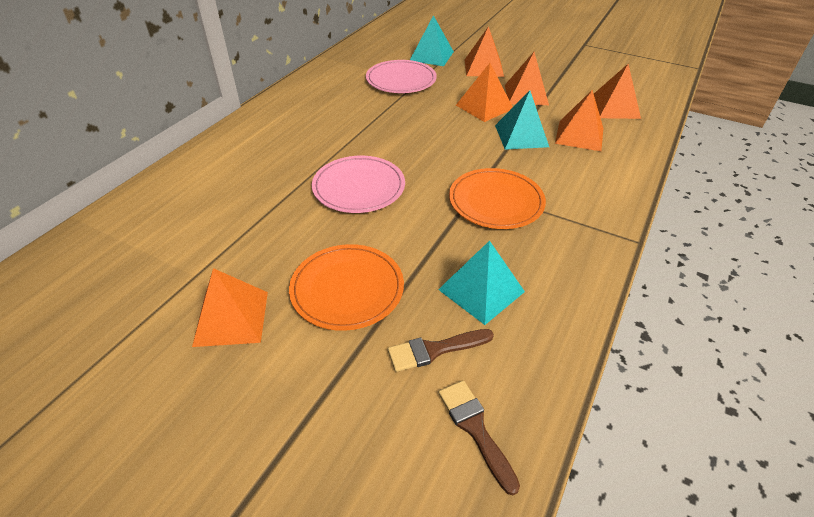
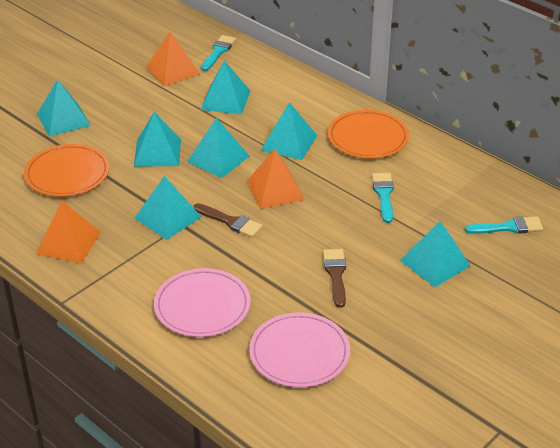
orange pyramid: 6 -> 3
turquoise brush: 0 -> 3
turquoise pyramid: 3 -> 7

